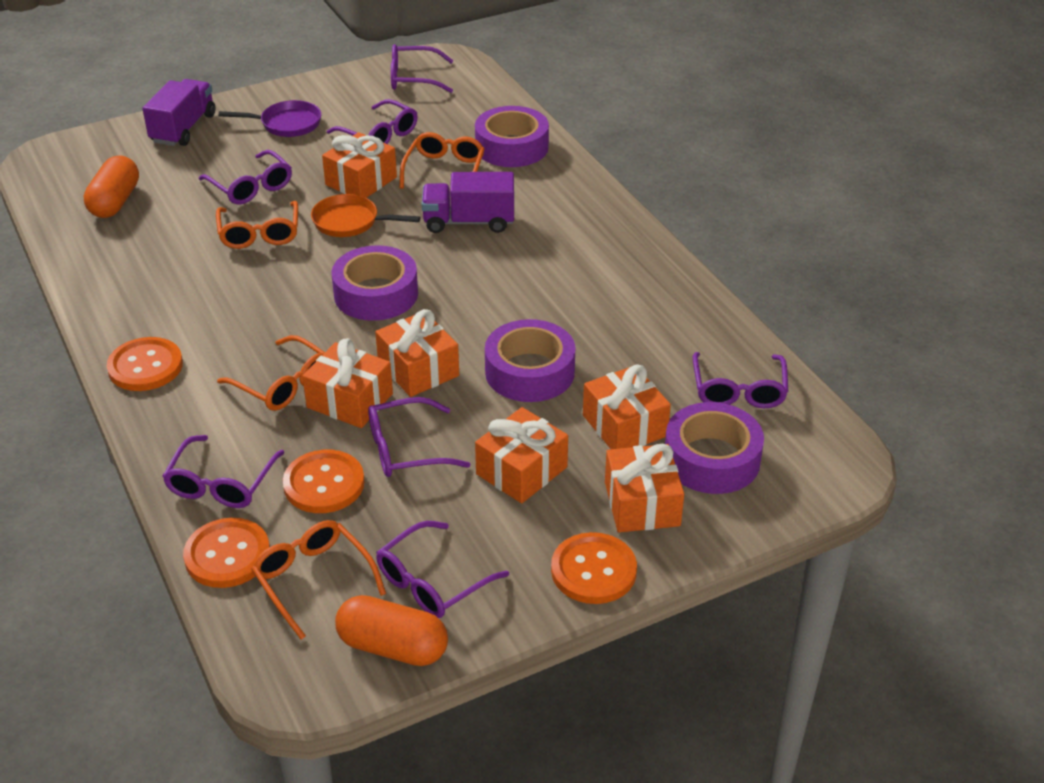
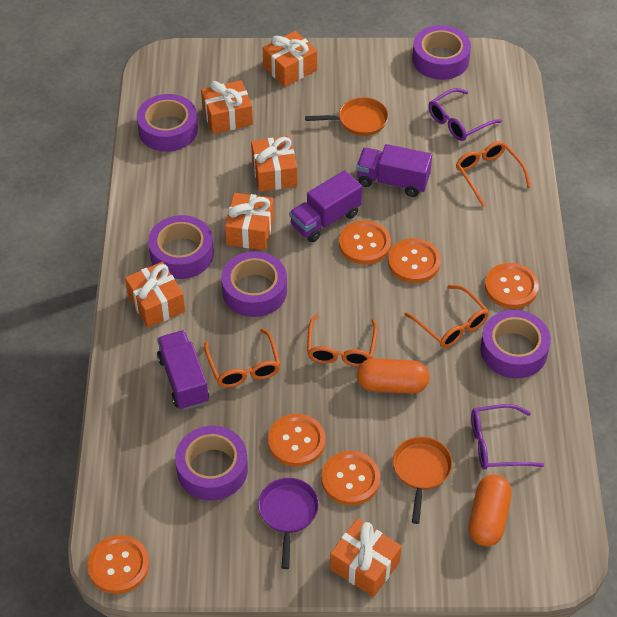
orange button: 4 -> 6
orange pan: 1 -> 2
purple glasses: 7 -> 2
purple tape: 4 -> 6
purple truck: 2 -> 3

